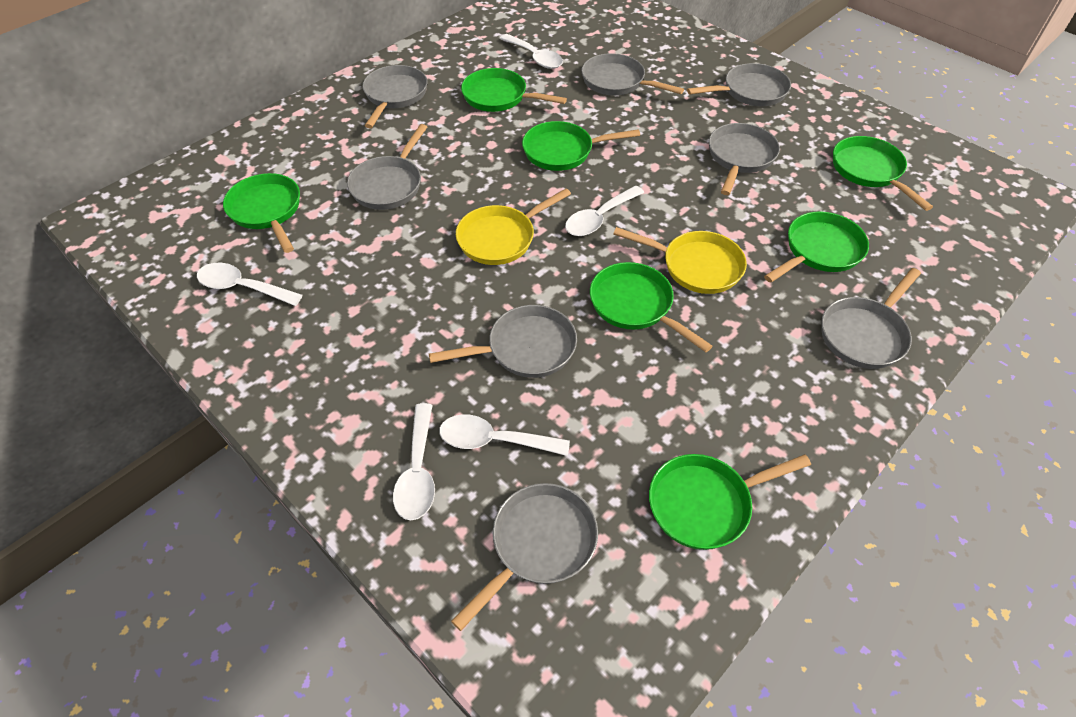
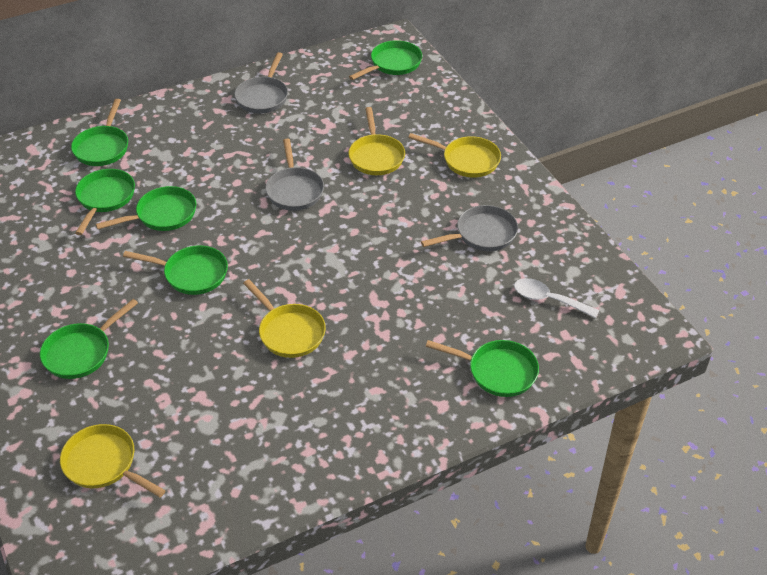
grey pan: 8 -> 3
white spoon: 5 -> 1
yellow pan: 2 -> 4

